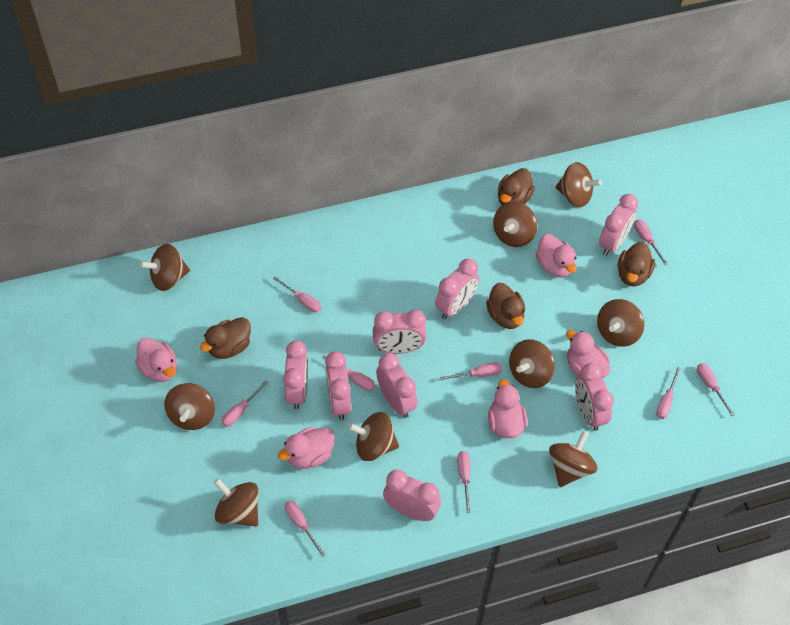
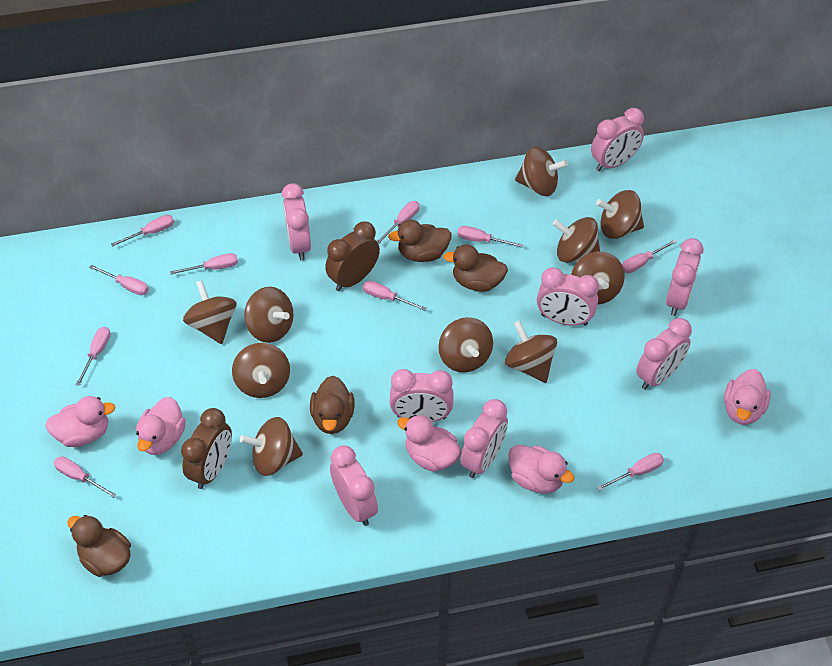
brown clock: 0 -> 2
brown spinning top: 9 -> 10
pink screwdriver: 9 -> 10

